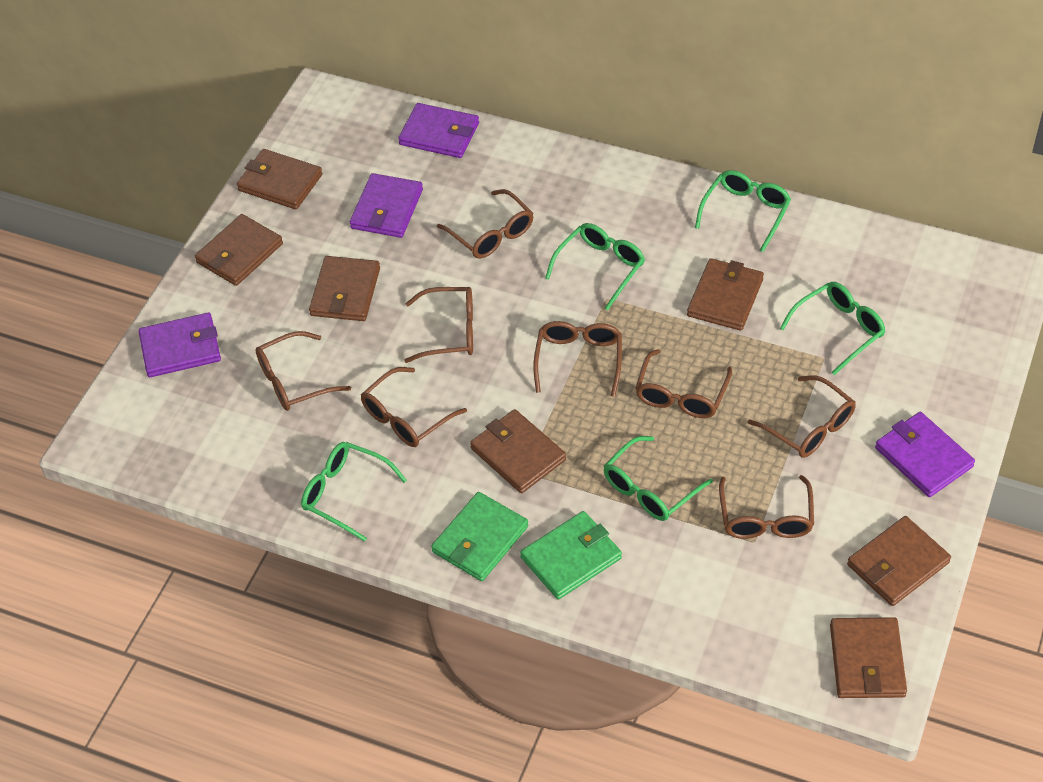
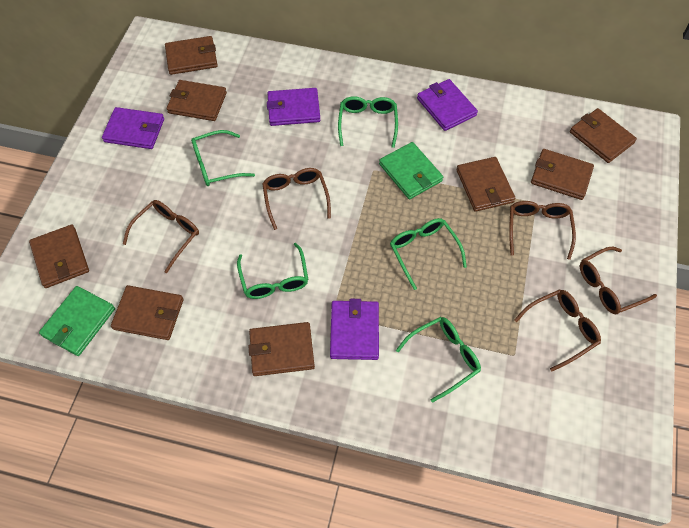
brown glasses: 8 -> 5
brown wallet: 7 -> 8

